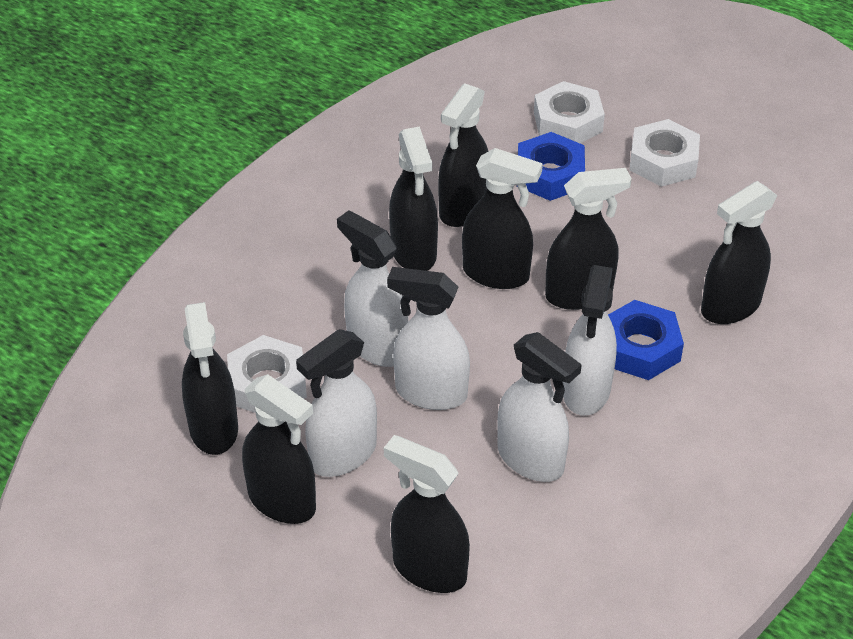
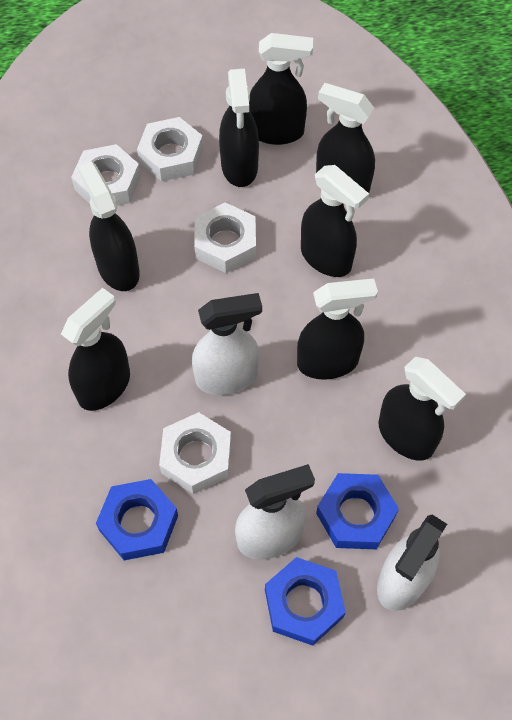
blue nut: 2 -> 3
white nut: 3 -> 4
white spray bottle: 5 -> 3

